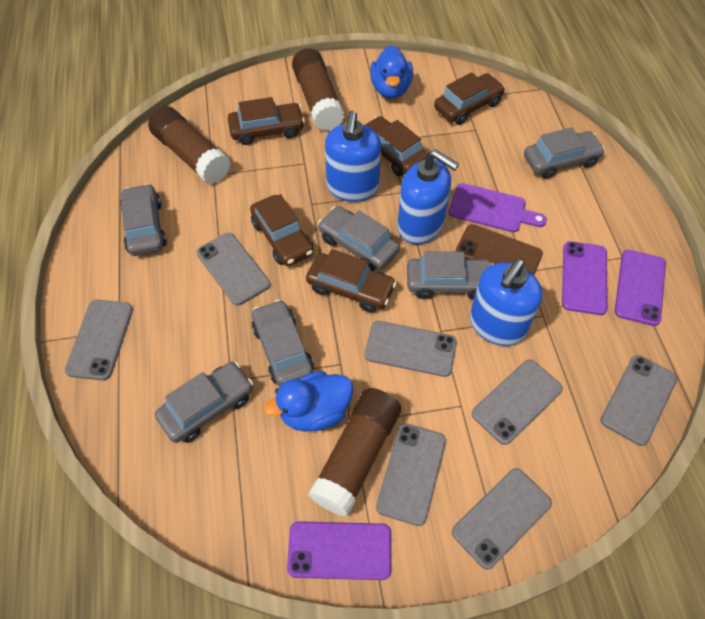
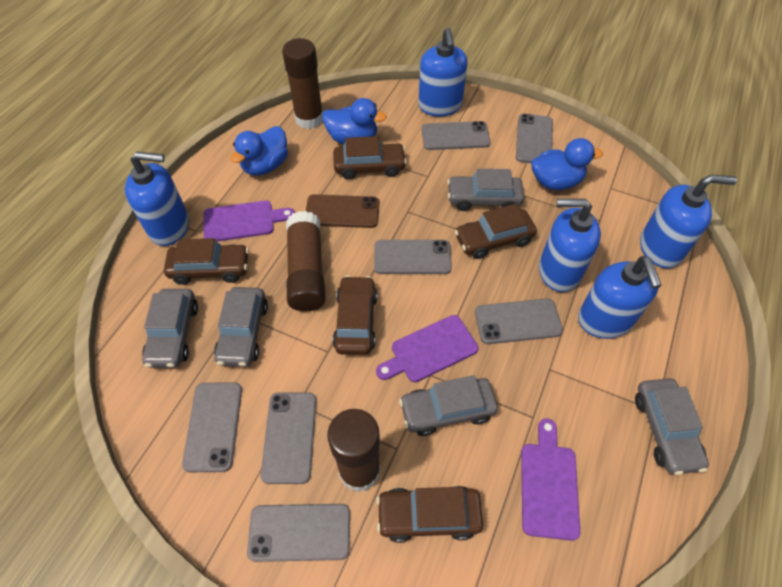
blue duck: 2 -> 3
blue soap dispenser: 3 -> 5
grey car: 6 -> 5
purple cutting board: 1 -> 3
purple phone: 3 -> 0

